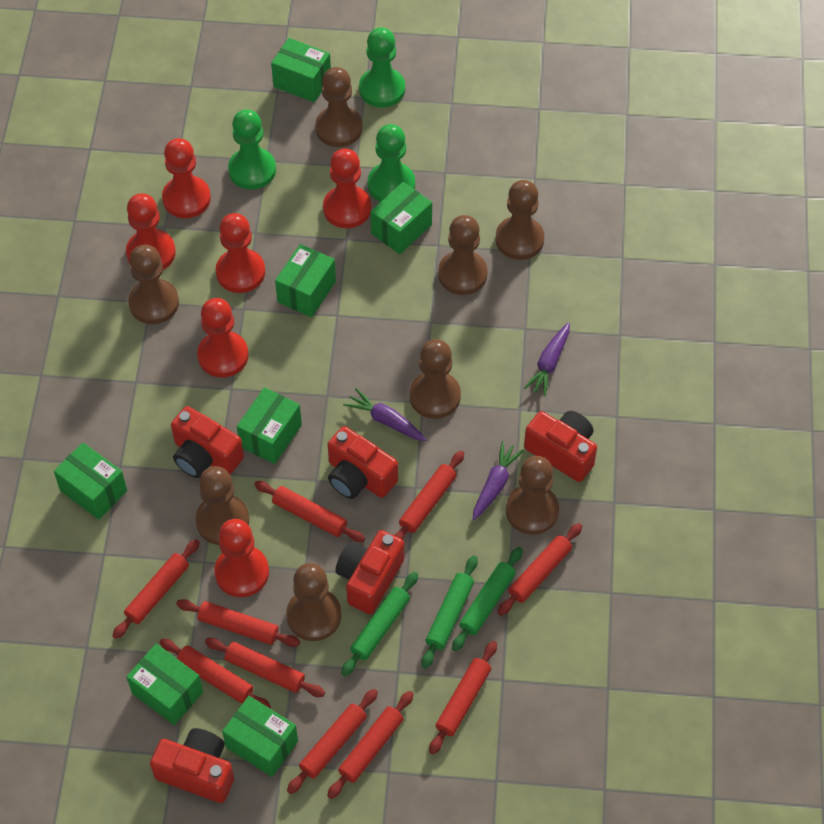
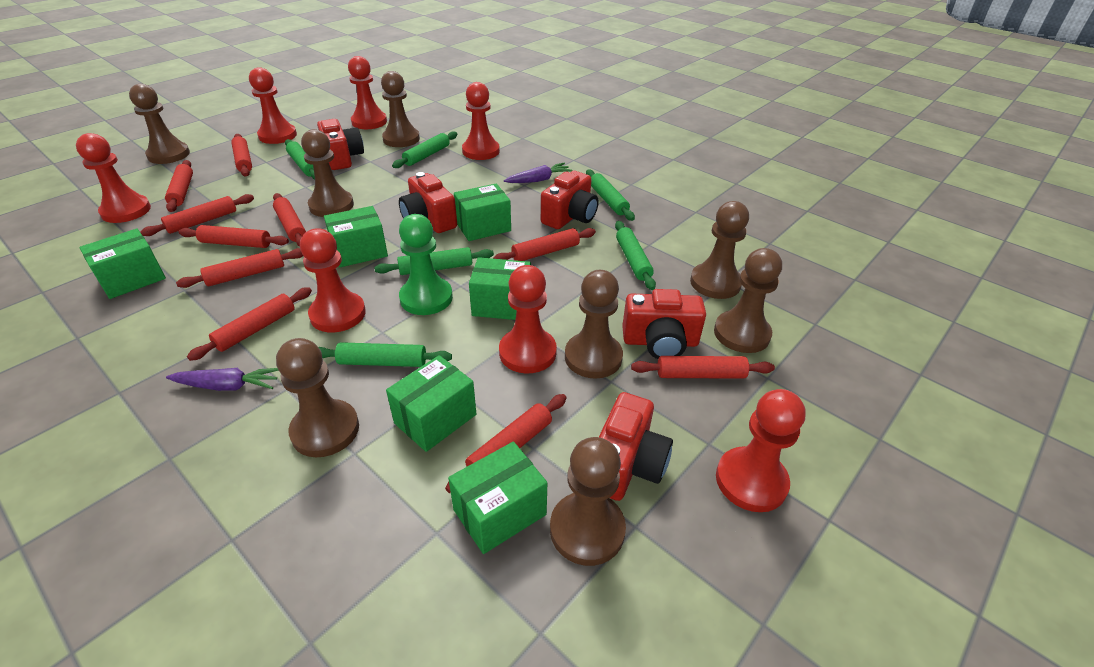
green box: 7 -> 6
green pawn: 3 -> 1
green rolling pin: 3 -> 6
purple carrot: 3 -> 2
red pawn: 6 -> 7

